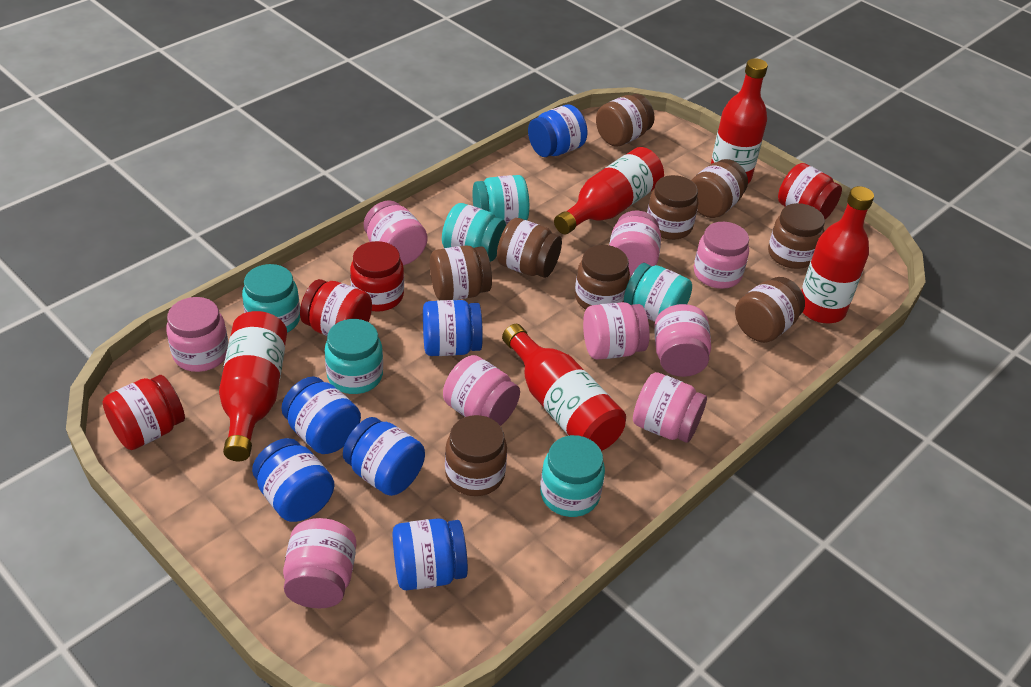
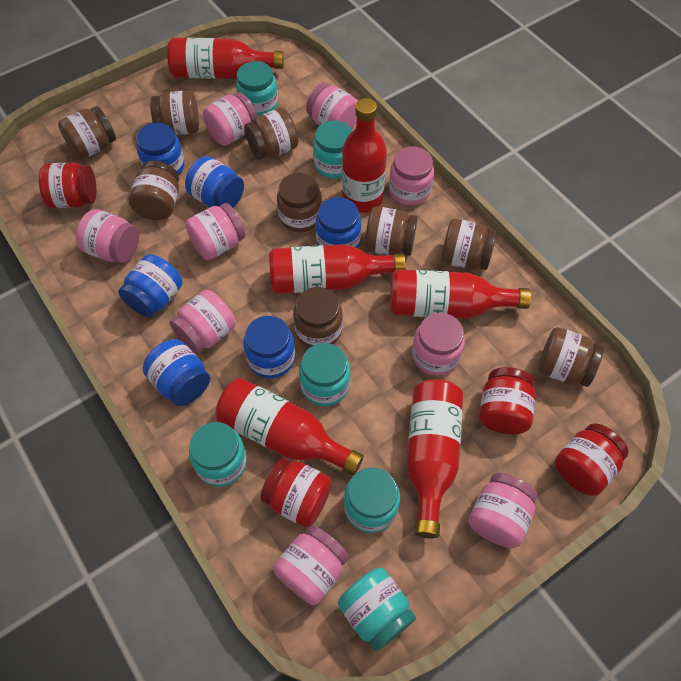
red bottle: 5 -> 6

